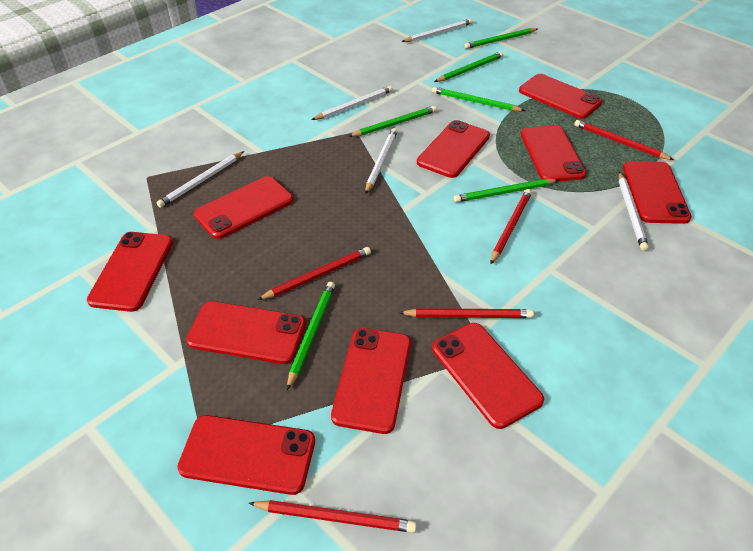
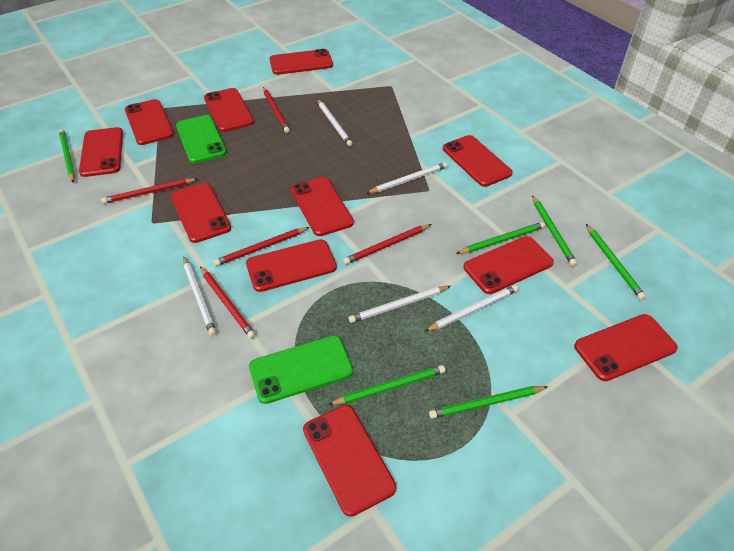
green phone: 0 -> 2
red phone: 10 -> 11

